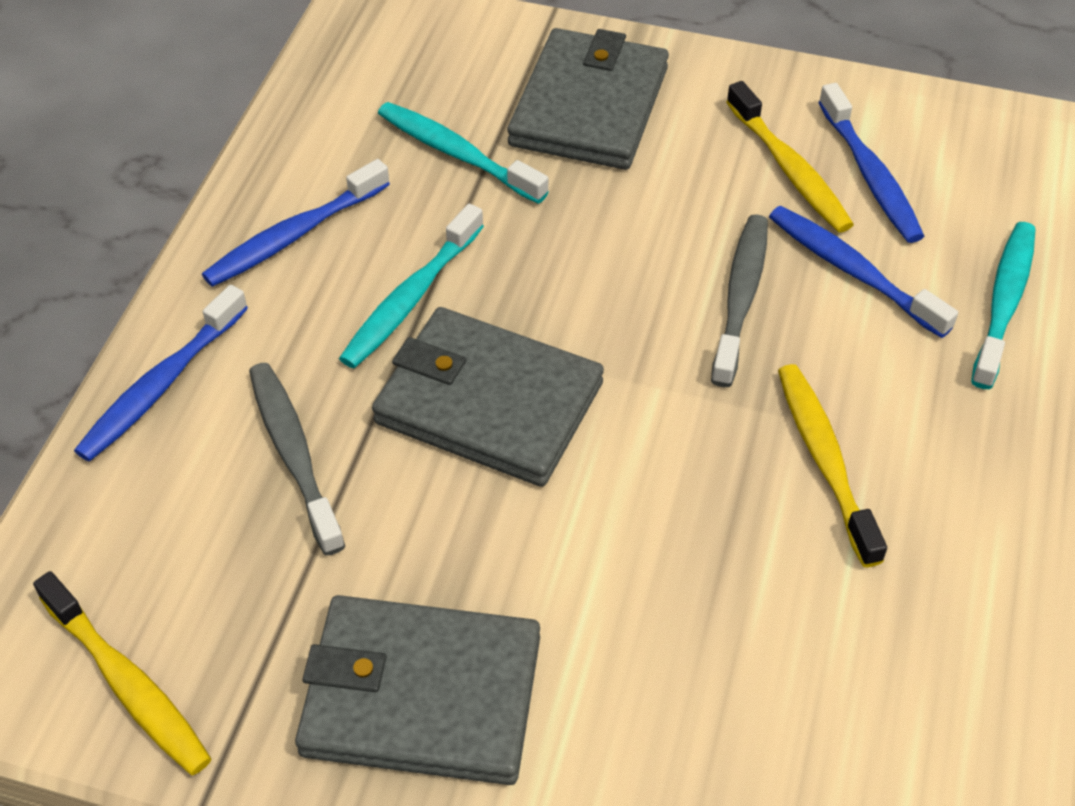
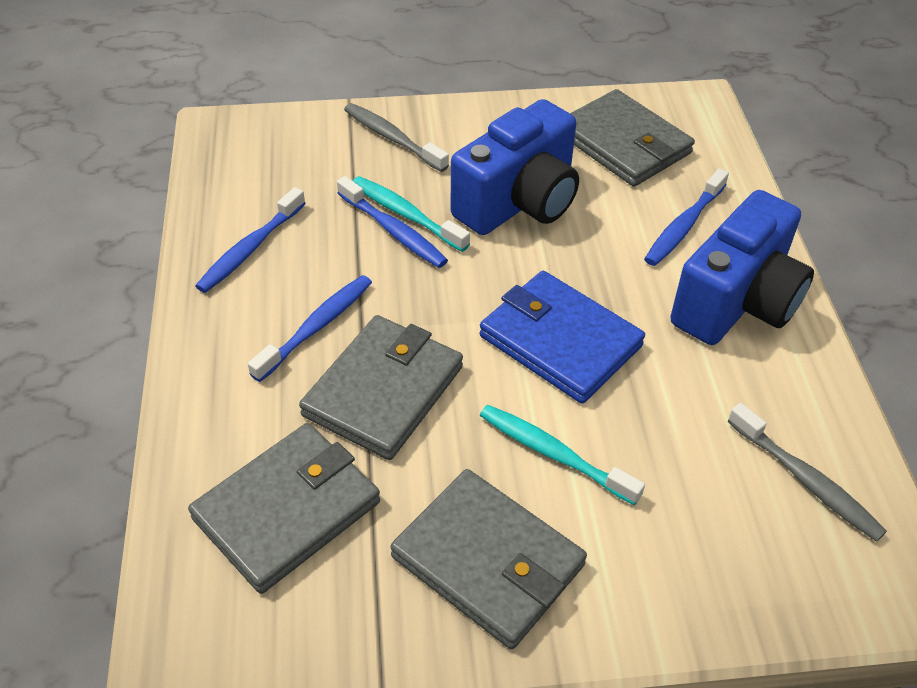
blue camera: 0 -> 2
blue wallet: 0 -> 1
grey wallet: 3 -> 4
turquoise toothbrush: 3 -> 2
yellow toothbrush: 3 -> 0

